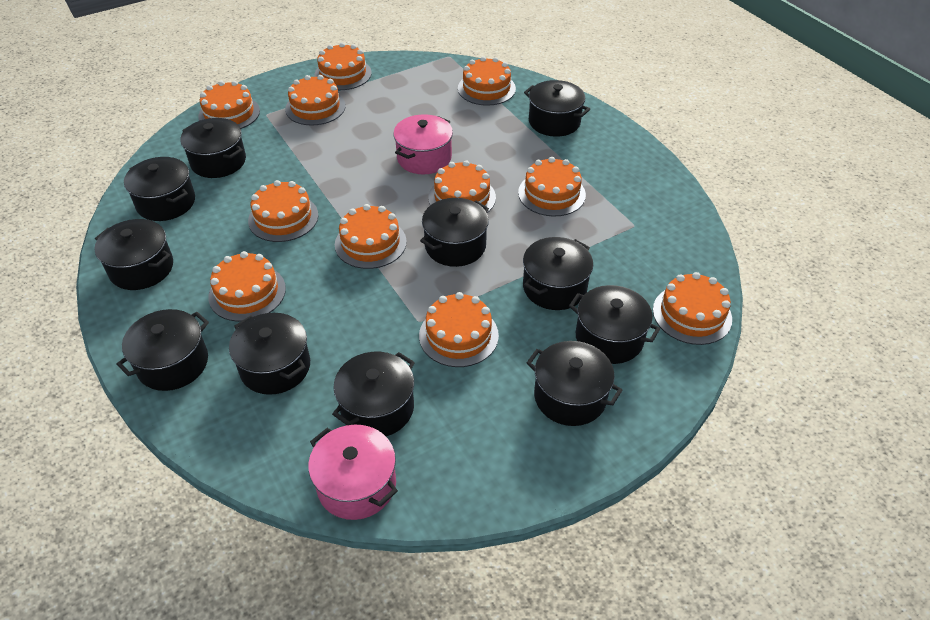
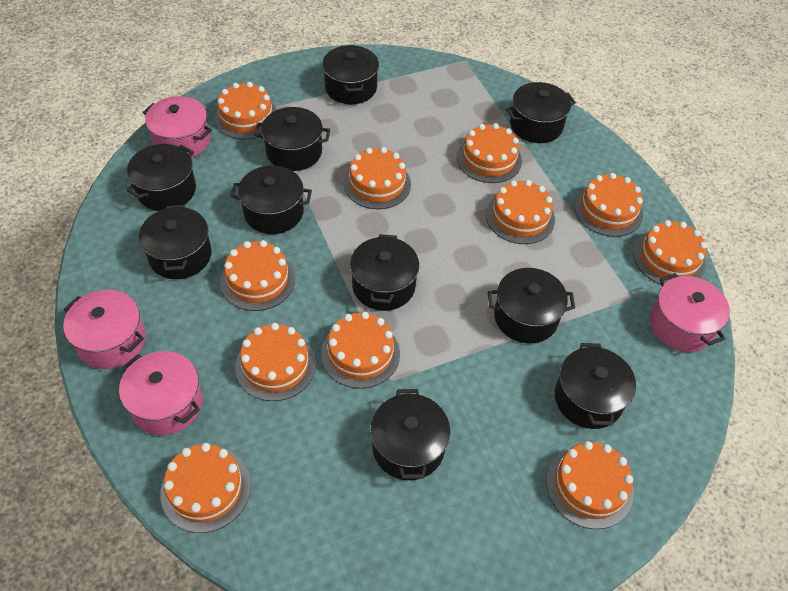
black pot: 11 -> 10
pink pot: 2 -> 4

